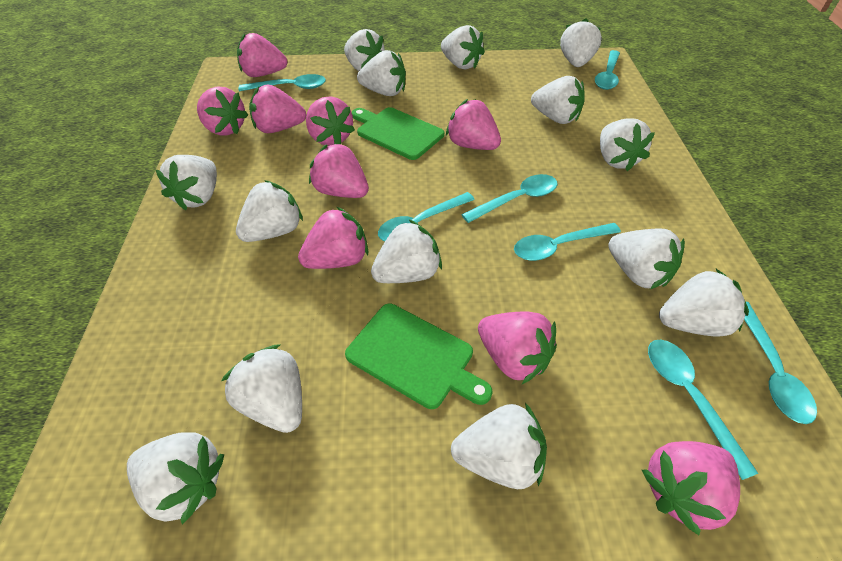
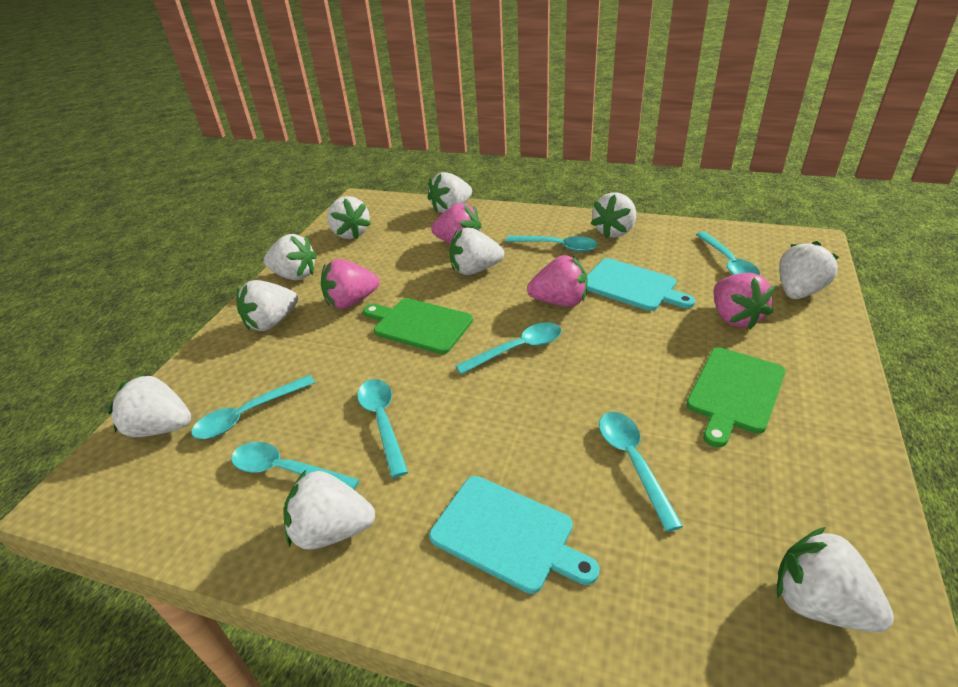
pink strawberry: 9 -> 4
turquoise cutting board: 0 -> 2
white strawberry: 14 -> 10

